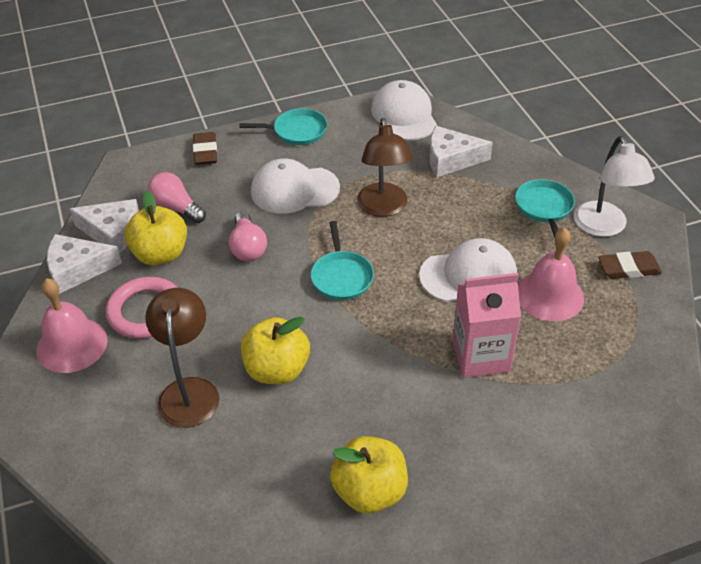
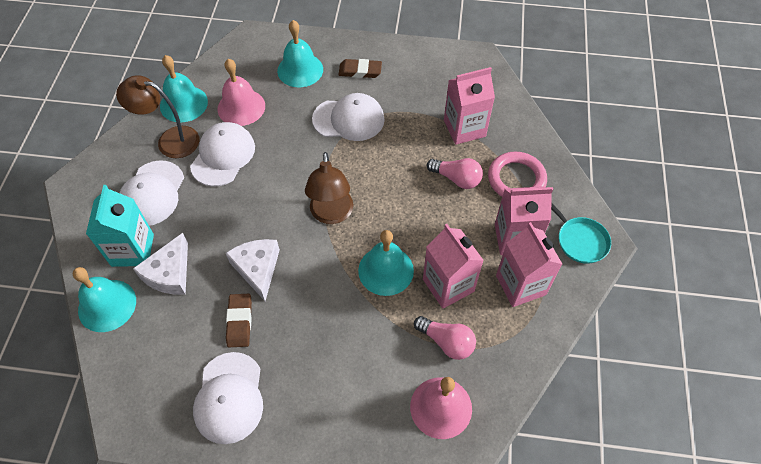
pink carton: 1 -> 4
turquoise bell: 0 -> 4
turquoise carton: 0 -> 1
turquoise pan: 3 -> 1
white cap: 3 -> 4
white cheese: 3 -> 2
white lamp: 1 -> 0
yellow apple: 3 -> 0

